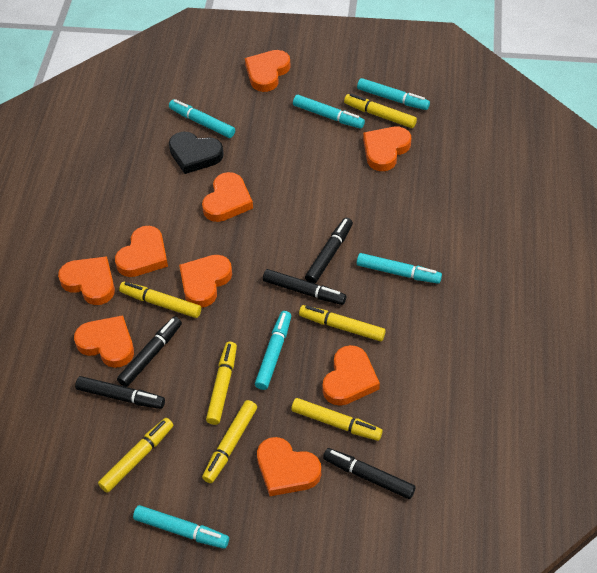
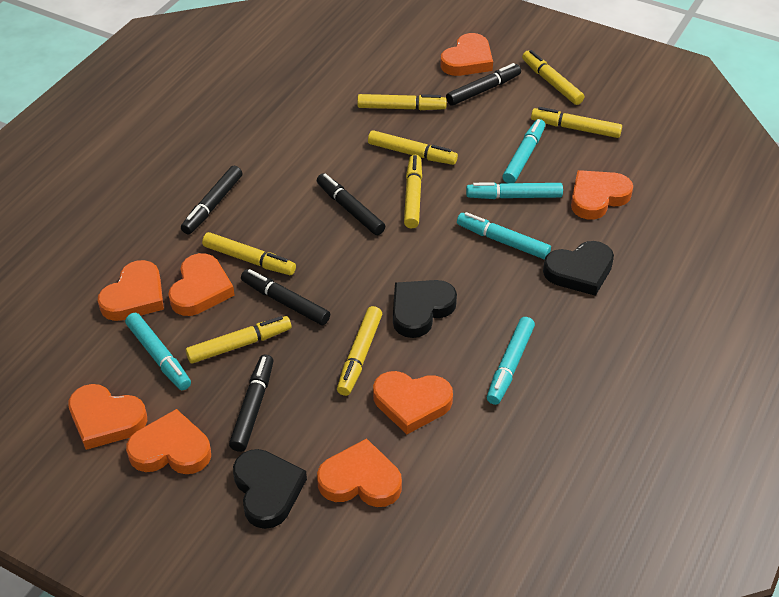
black heart: 1 -> 3
orange heart: 9 -> 8
turquoise marker: 6 -> 5
yellow marker: 7 -> 8

